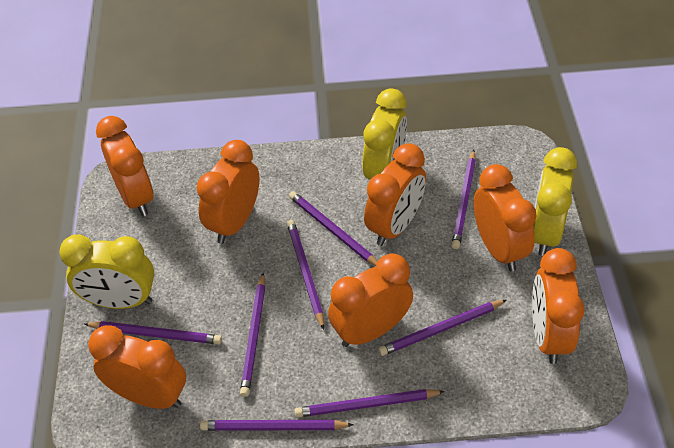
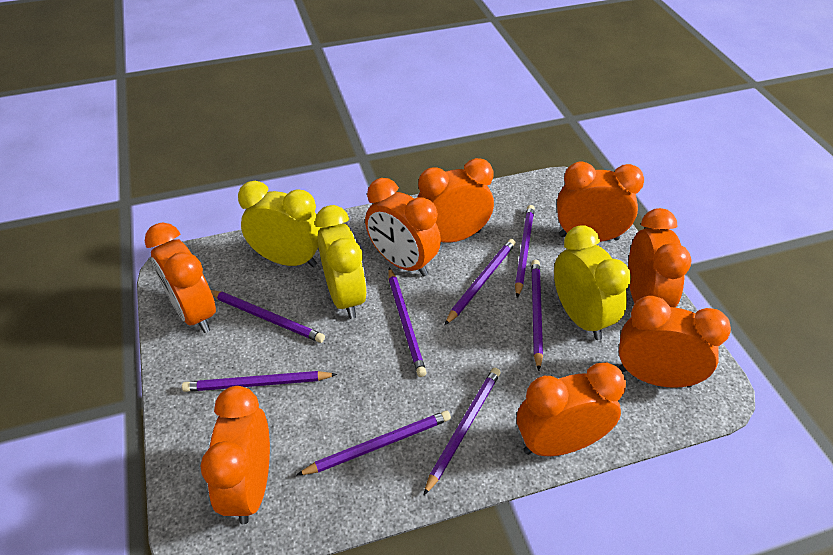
orange clock: 7 -> 8

